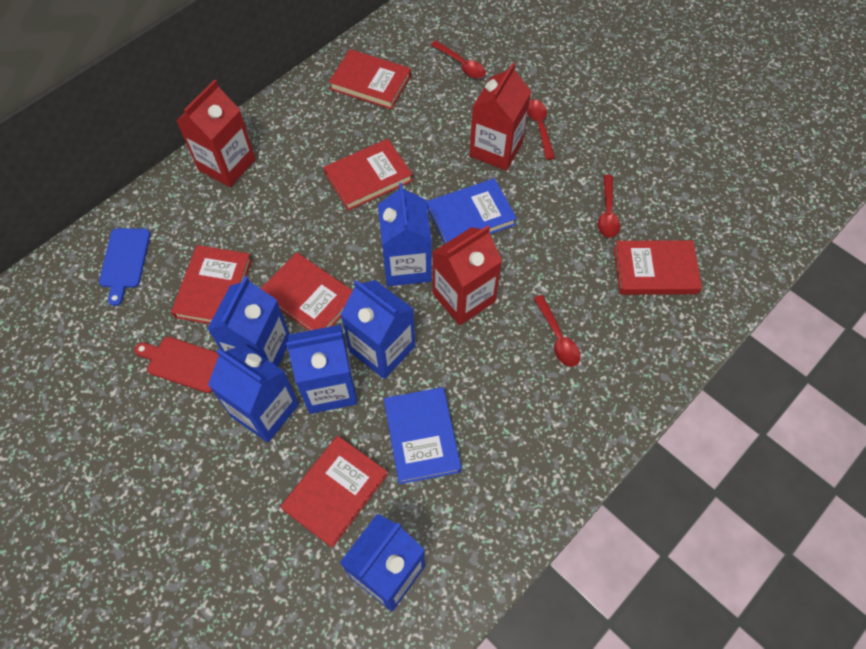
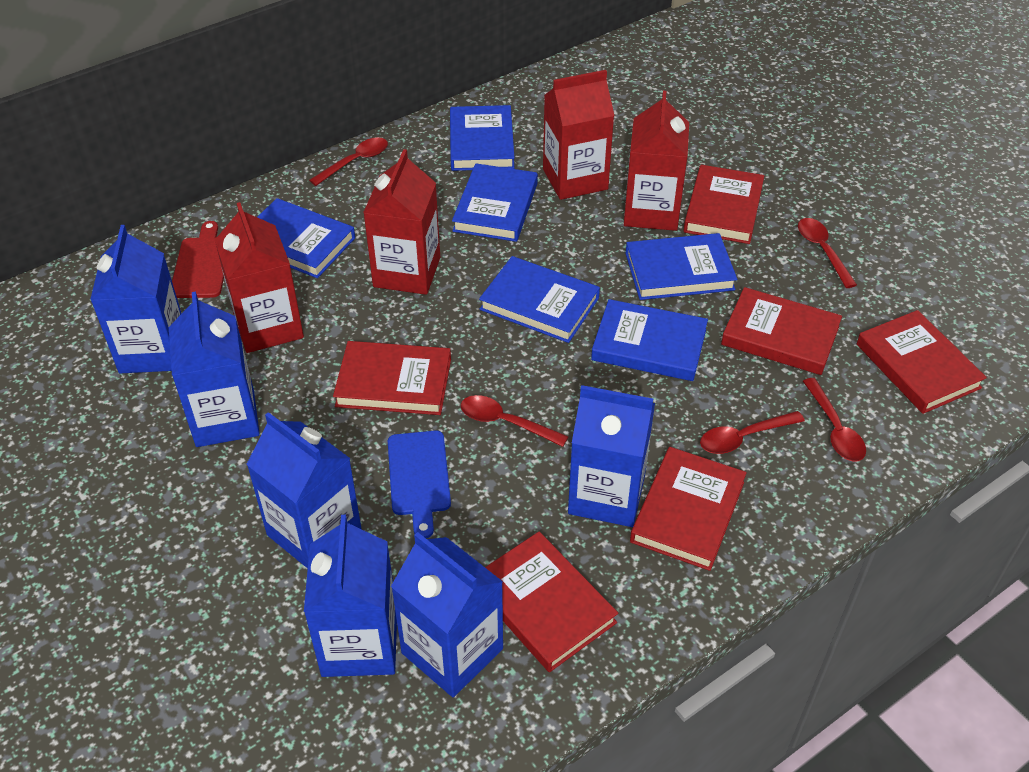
blue book: 2 -> 6
red carton: 3 -> 4
red spoon: 4 -> 5

